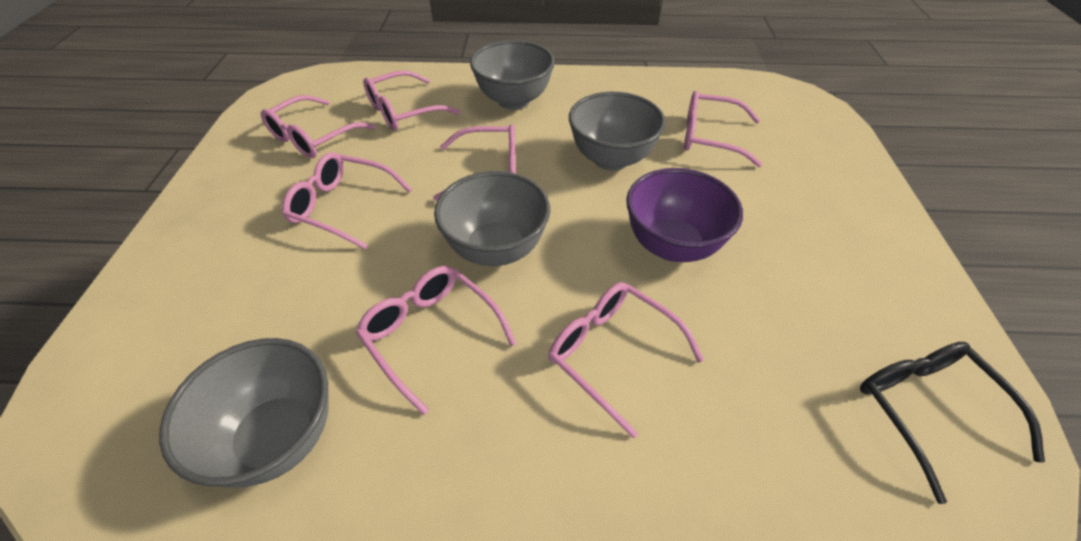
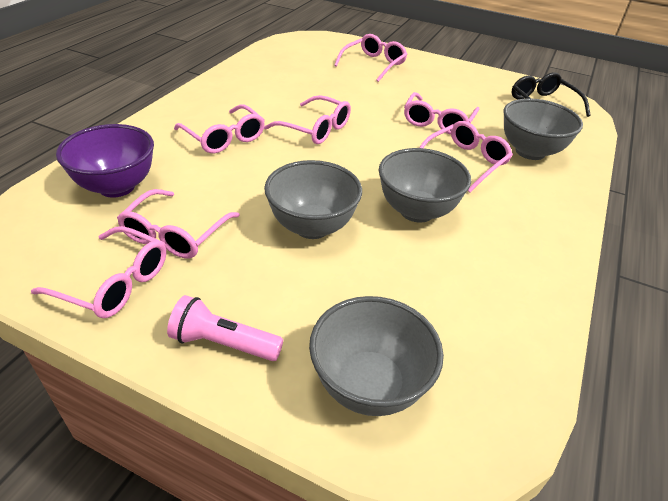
pink flashlight: 0 -> 1

